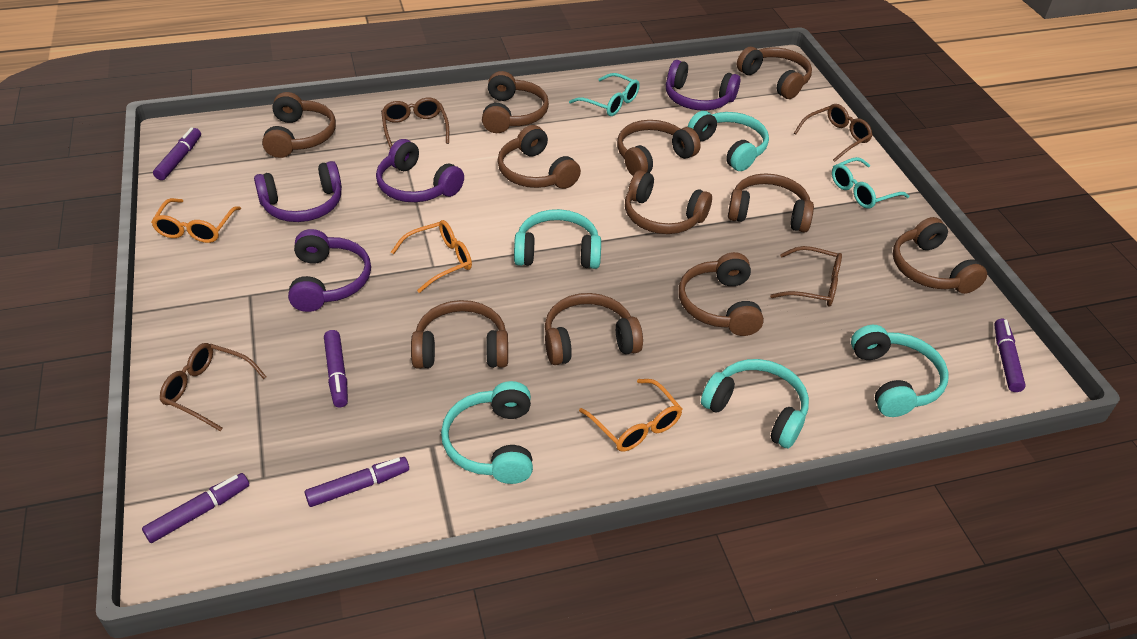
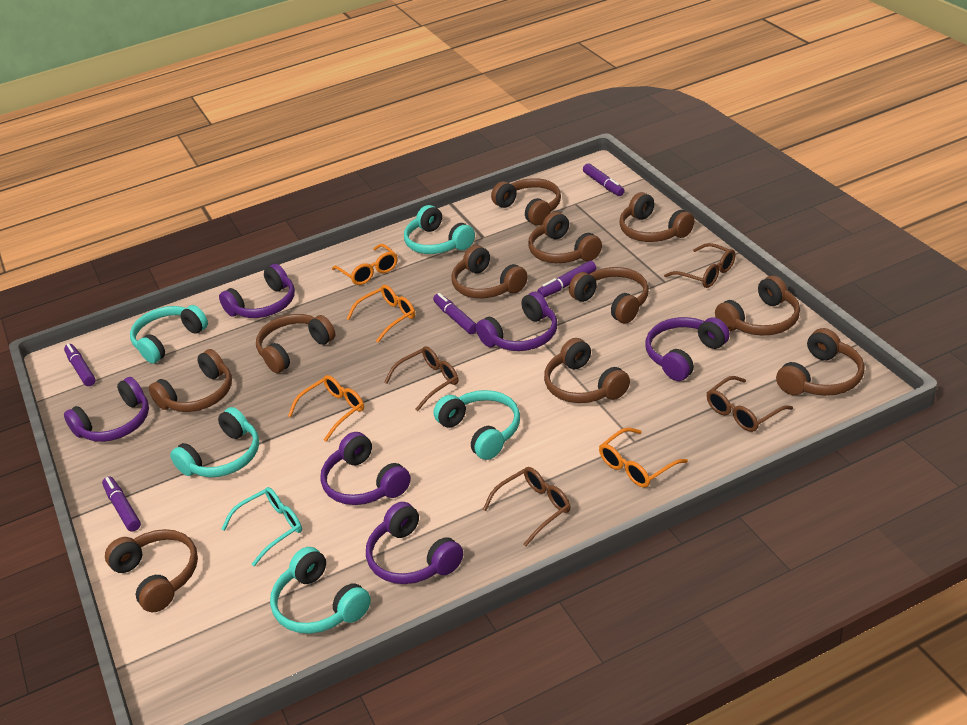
orange glasses: 3 -> 4
purple headphones: 4 -> 6
turquoise glasses: 2 -> 1

